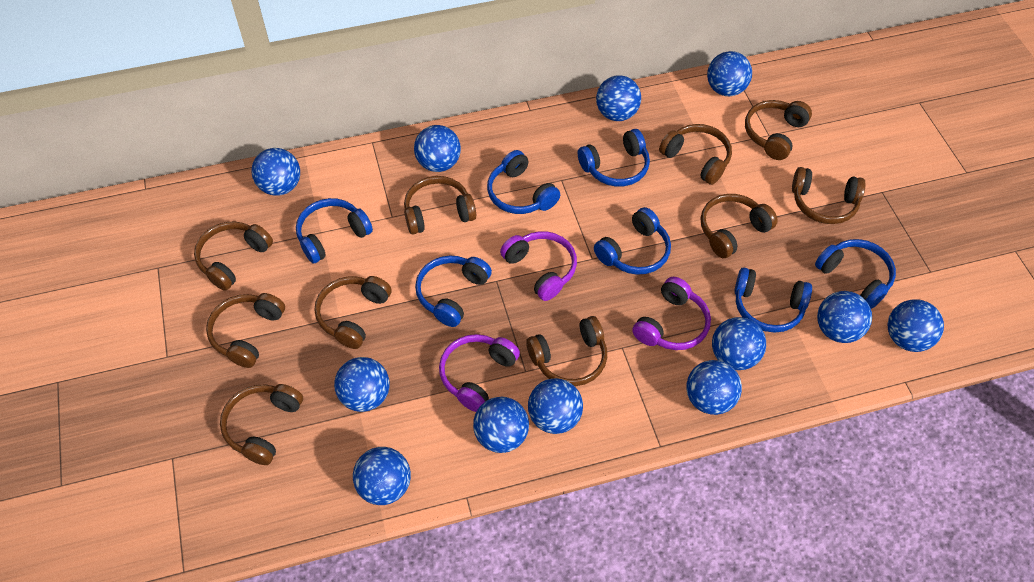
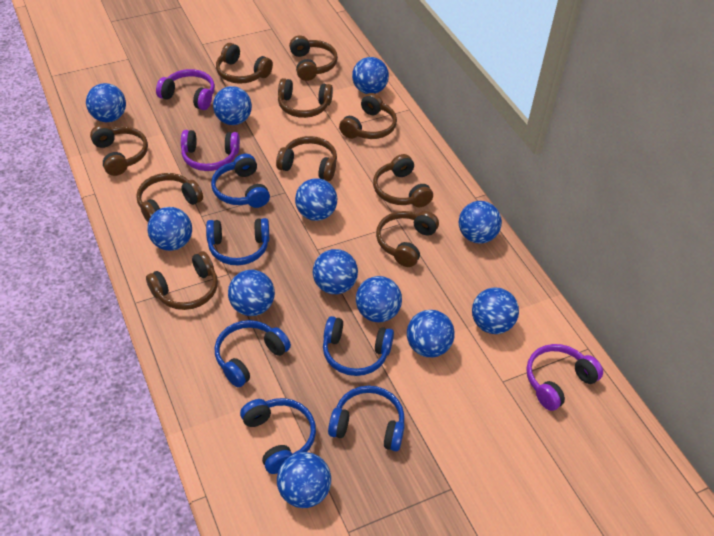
blue headphones: 7 -> 6

